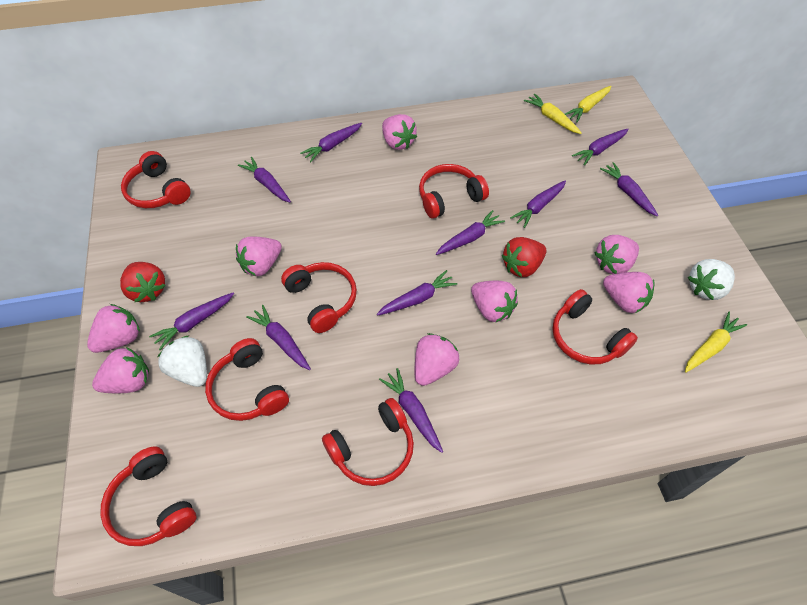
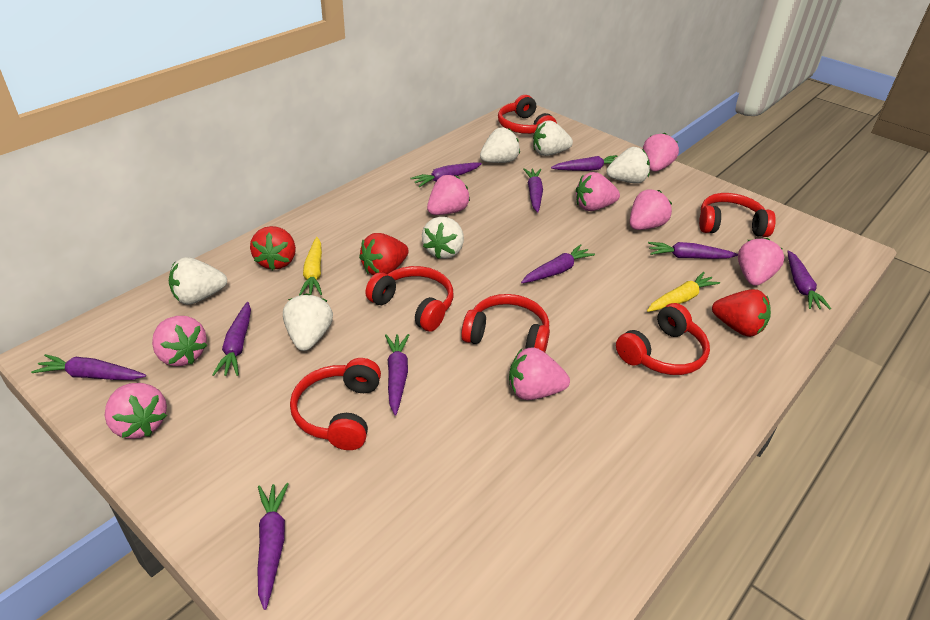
red headphones: 7 -> 6
red strawberry: 2 -> 3
white strawberry: 2 -> 6
yellow carrot: 3 -> 2

